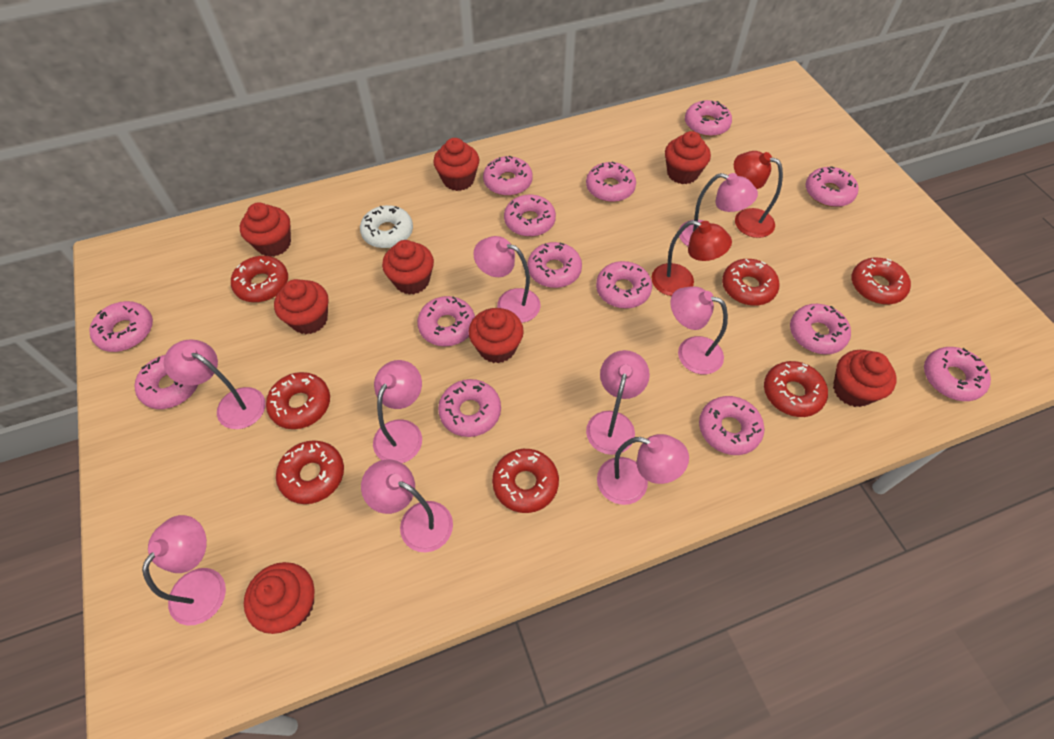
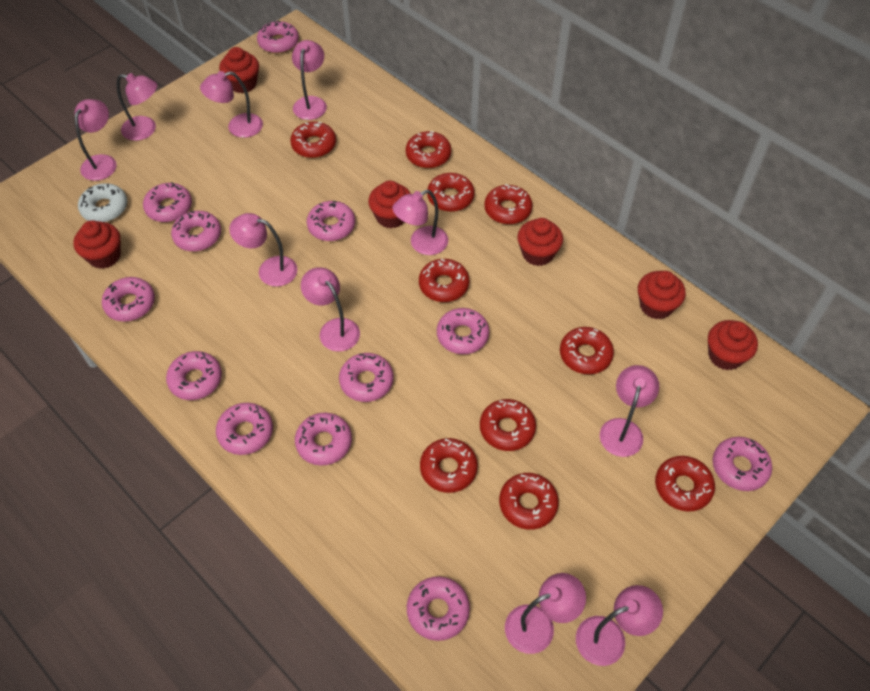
pink donut: 14 -> 12
pink lamp: 9 -> 10
red cupcake: 8 -> 6
red donut: 7 -> 10
red lamp: 2 -> 0

